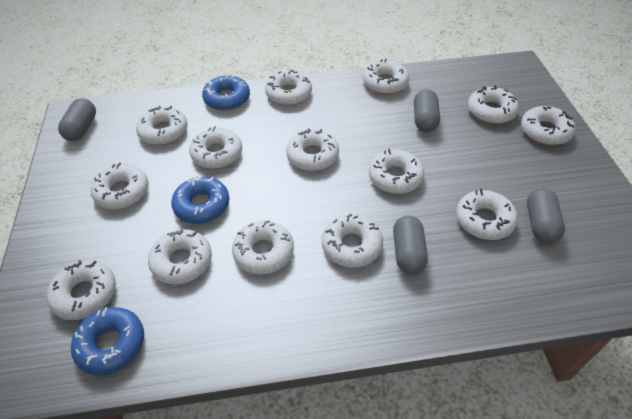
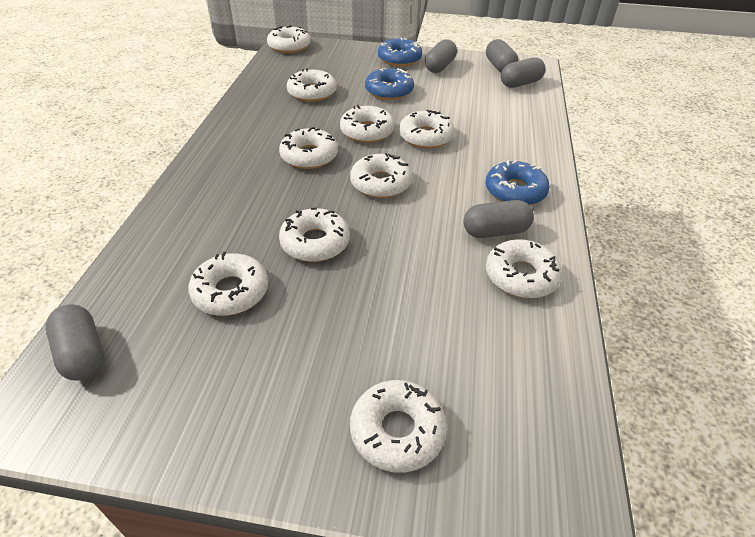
grey capsule: 4 -> 5
white donut: 14 -> 10

